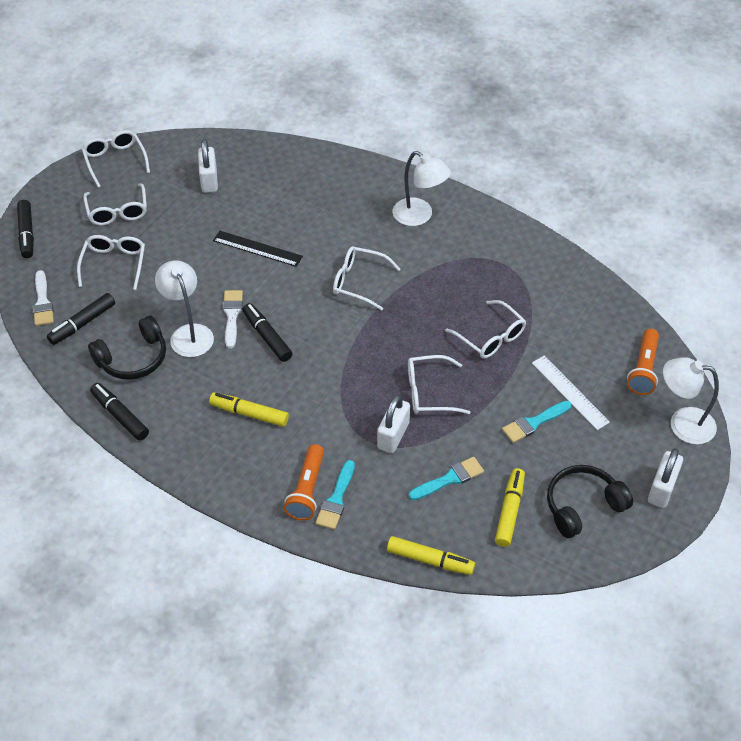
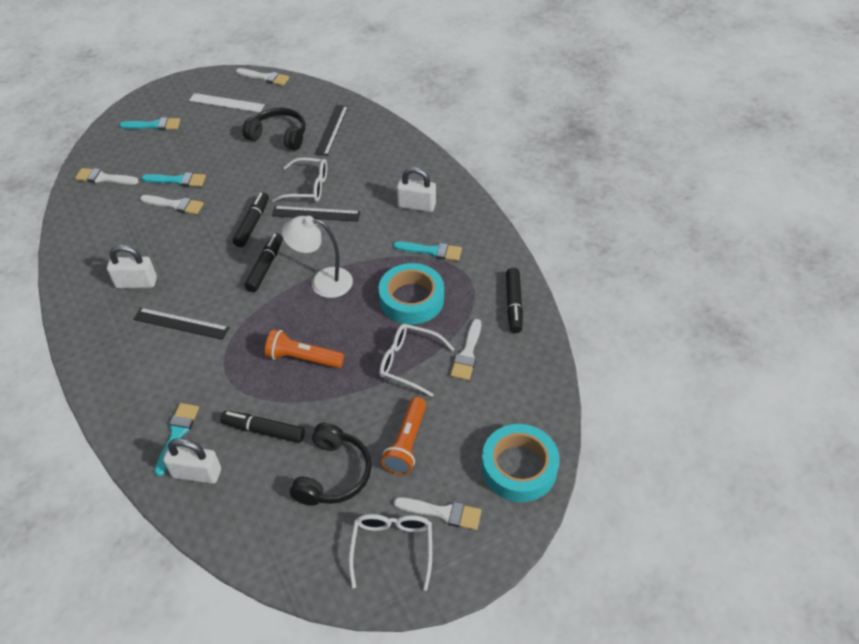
black ruler: 1 -> 3
turquoise brush: 3 -> 4
turquoise tape: 0 -> 2
white brush: 2 -> 5
white glasses: 6 -> 3
white lamp: 3 -> 1
yellow marker: 3 -> 0

